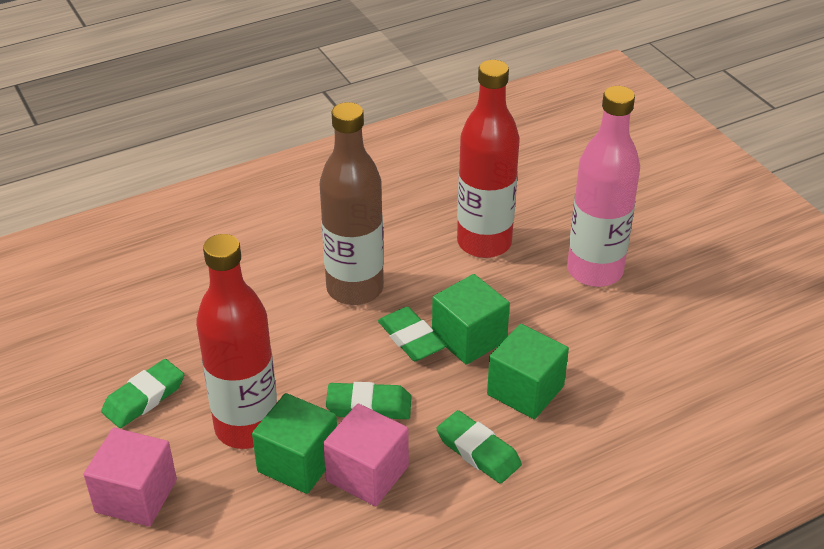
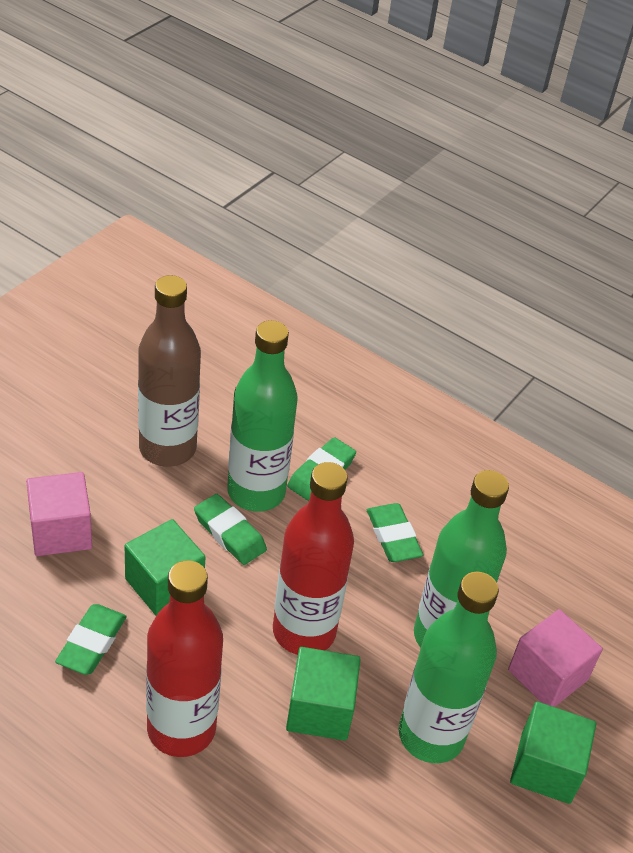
green bottle: 0 -> 3
pink bottle: 1 -> 0

